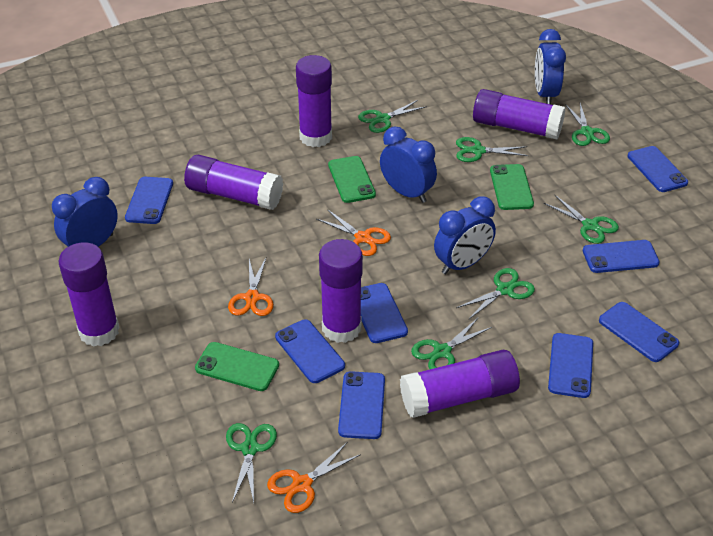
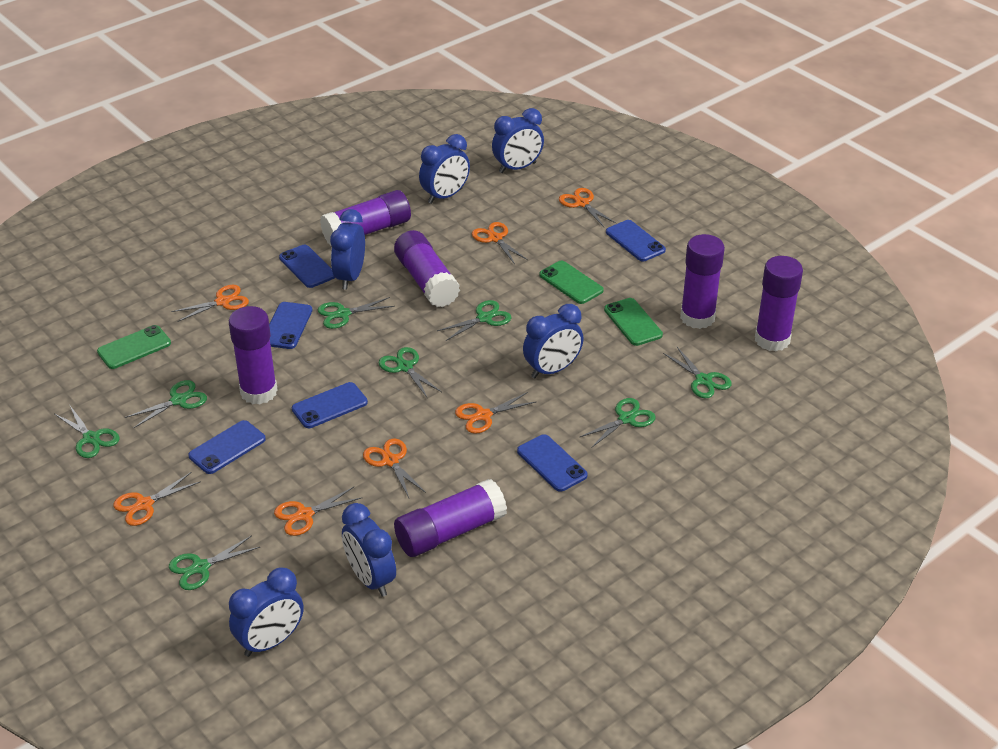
blue clock: 4 -> 6
blue phone: 8 -> 6
green scissors: 7 -> 8
orange scissors: 3 -> 7

